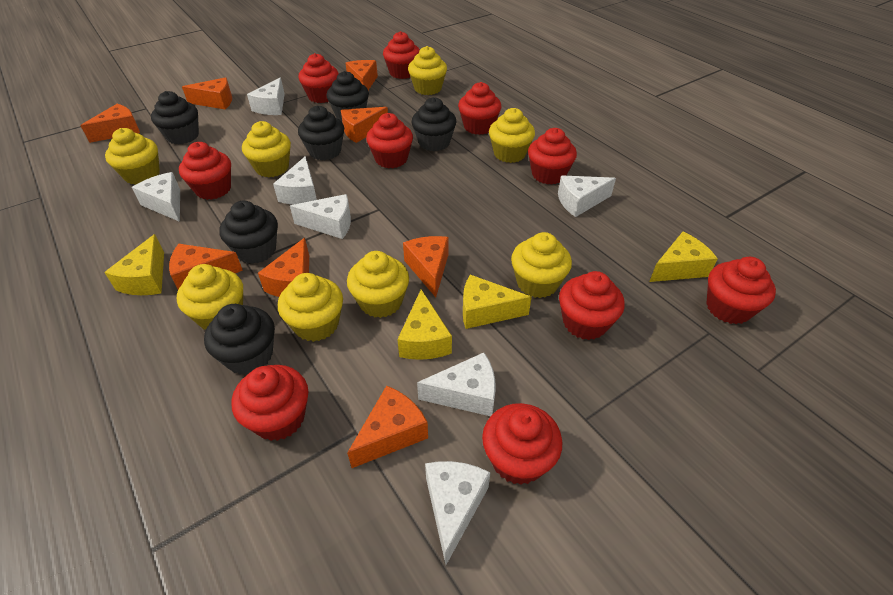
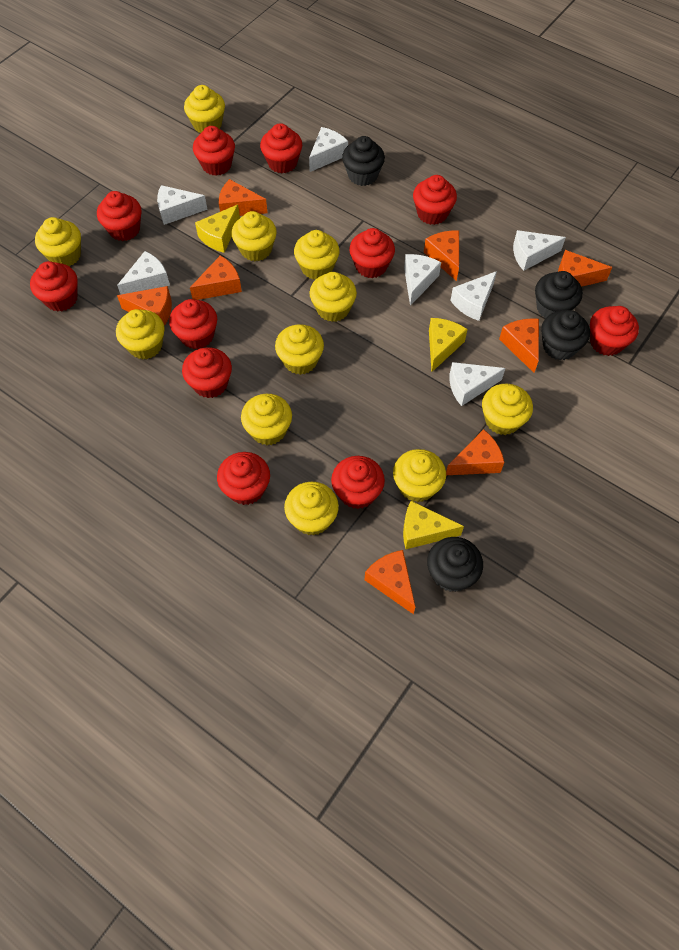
black cupcake: 6 -> 4
red cupcake: 10 -> 11
yellow cheese: 4 -> 3
yellow cupcake: 8 -> 11

